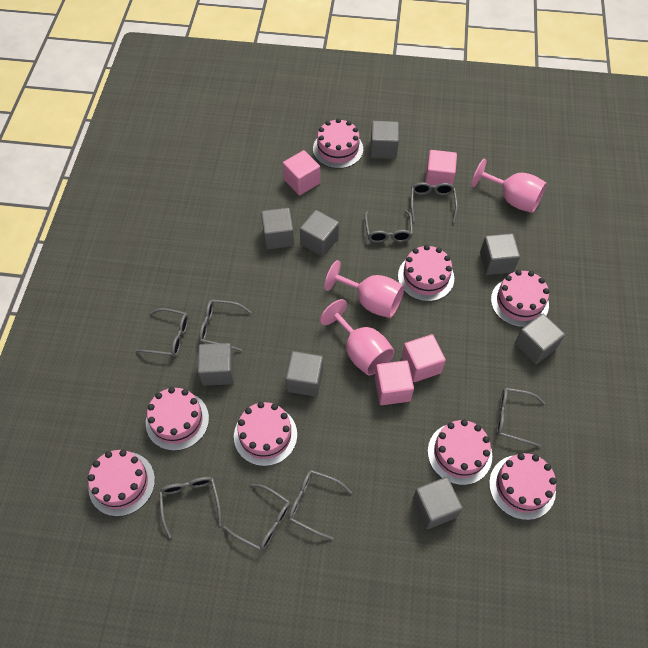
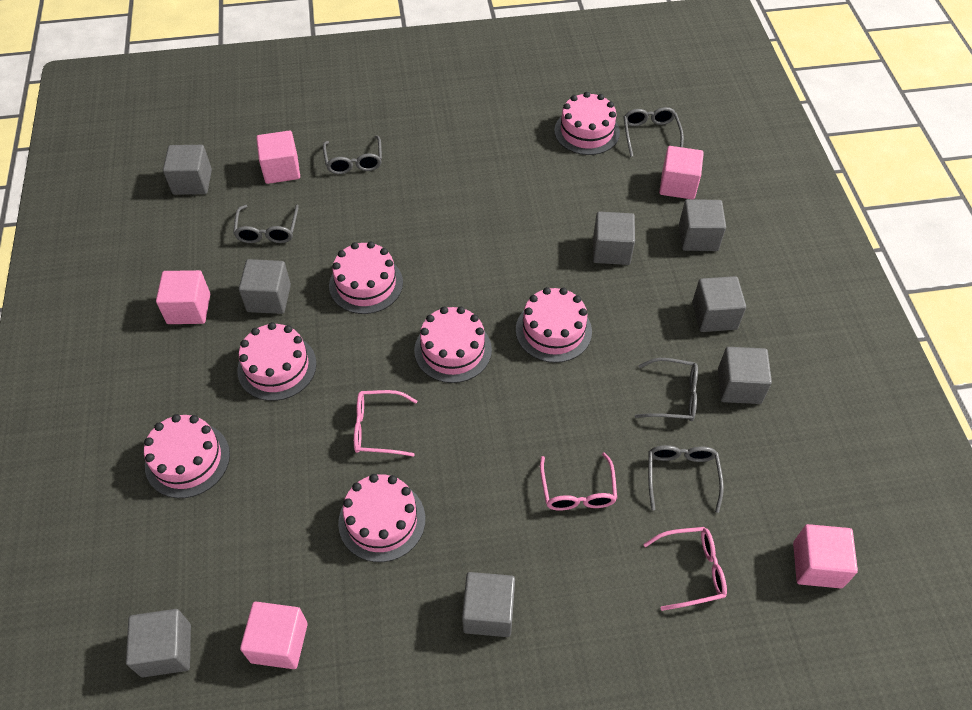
grey glasses: 8 -> 5
pink cake: 8 -> 7
pink cube: 4 -> 5
pink glasses: 0 -> 3
pink goblet: 3 -> 0

